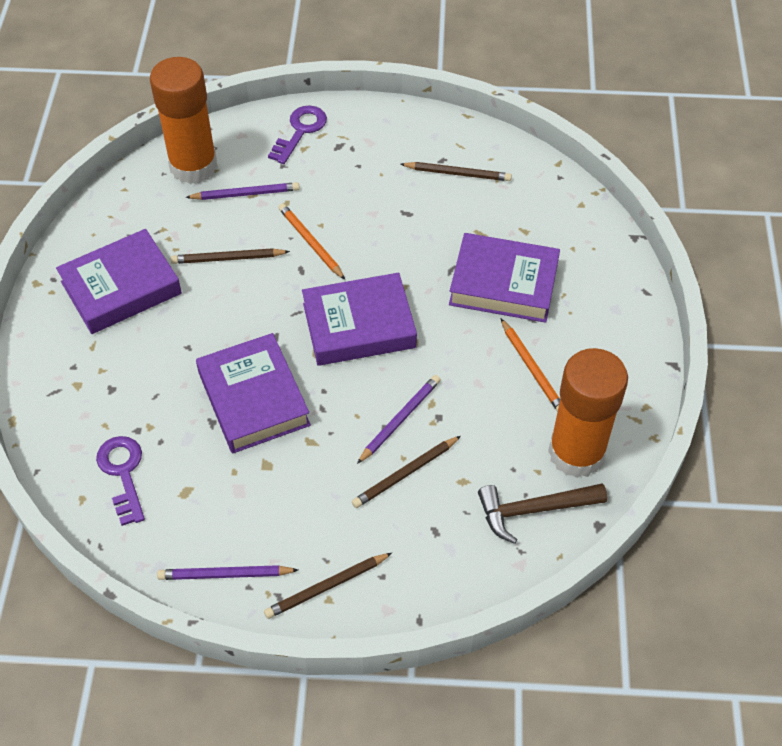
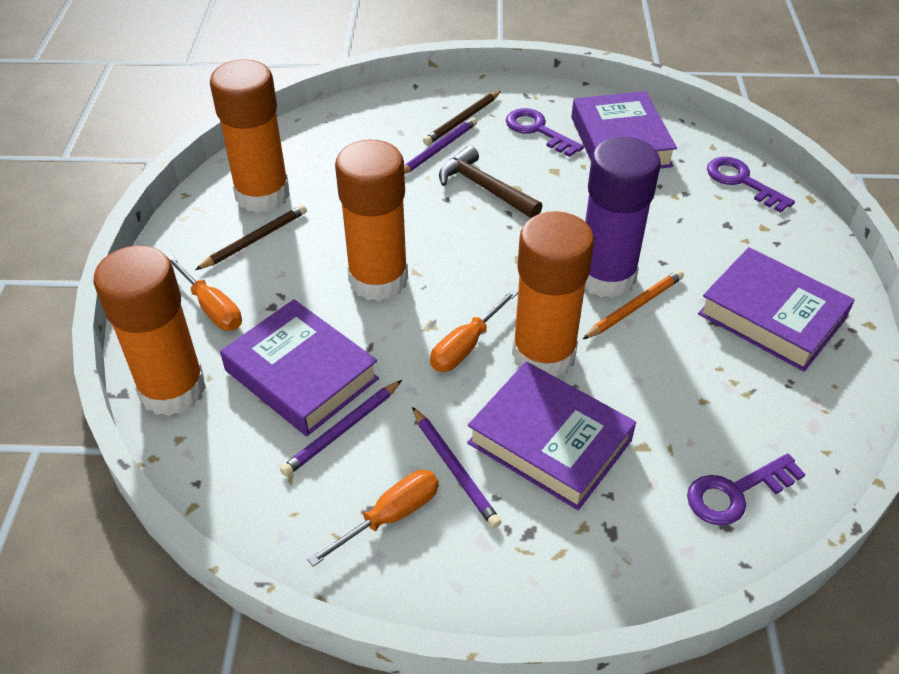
brown pencil: 4 -> 2
orange glue stick: 2 -> 4
orange pencil: 2 -> 1
orange screwdriver: 0 -> 3
purple glue stick: 0 -> 1
purple key: 2 -> 3

